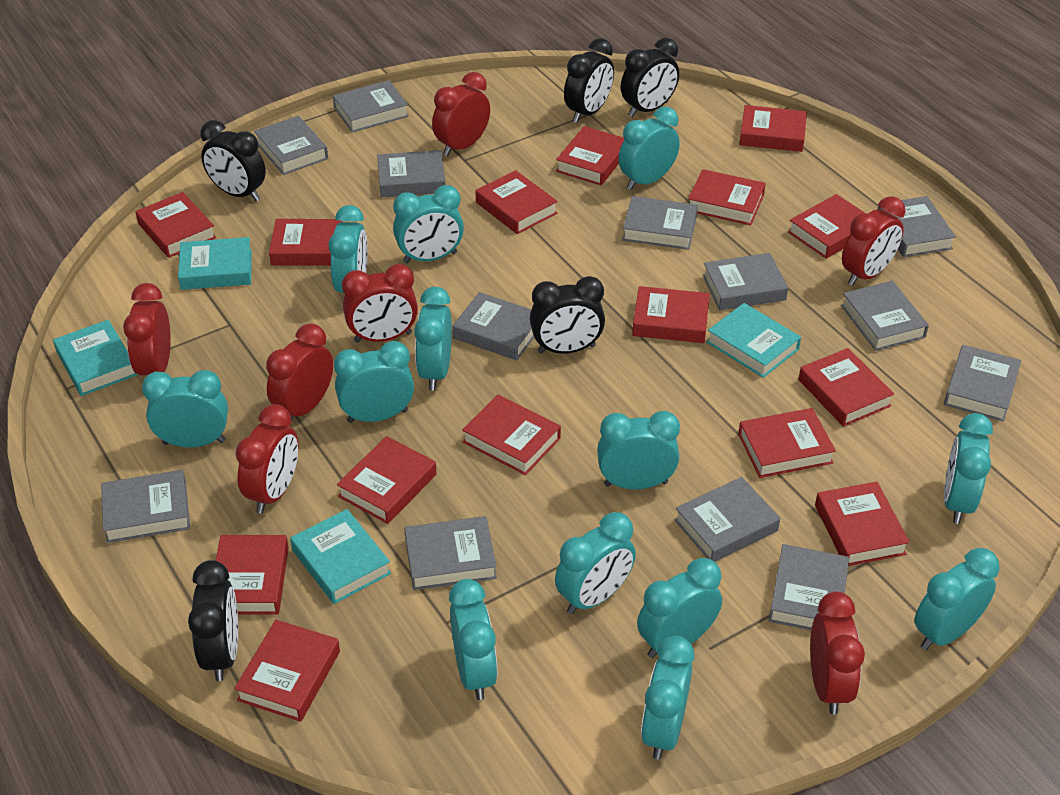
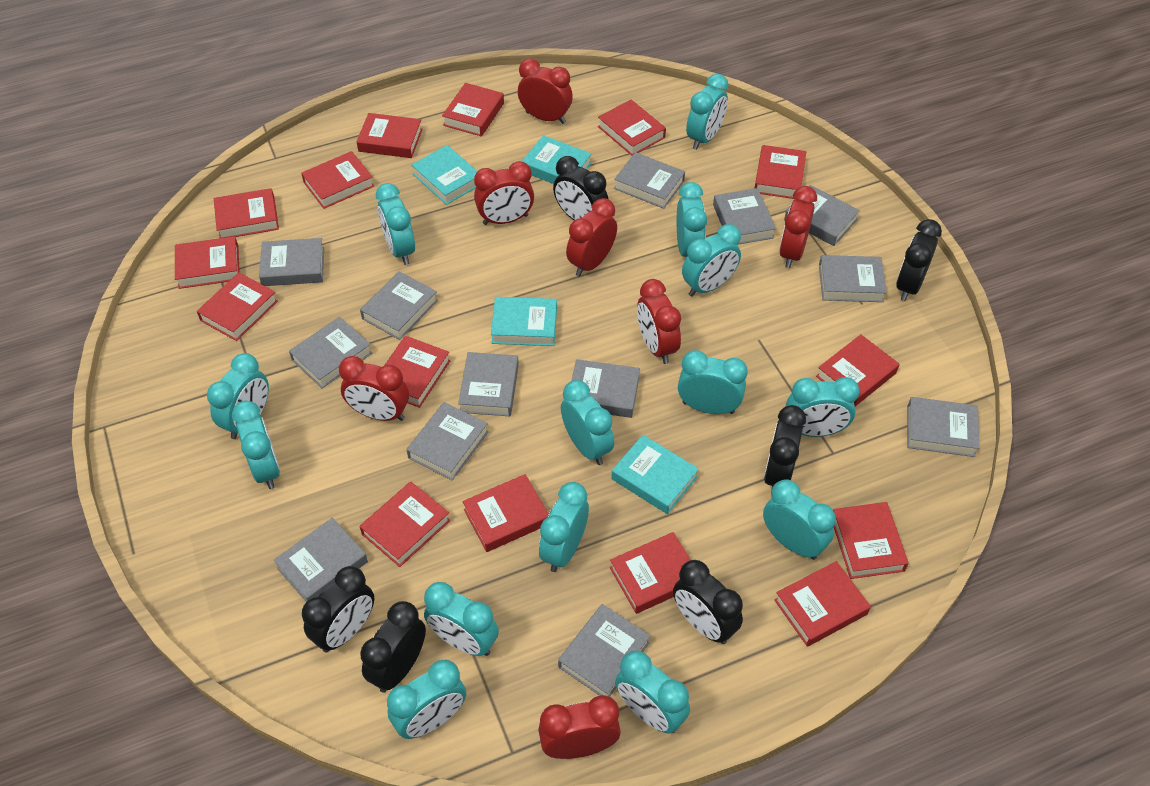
black clock: 5 -> 6
turquoise clock: 13 -> 14

